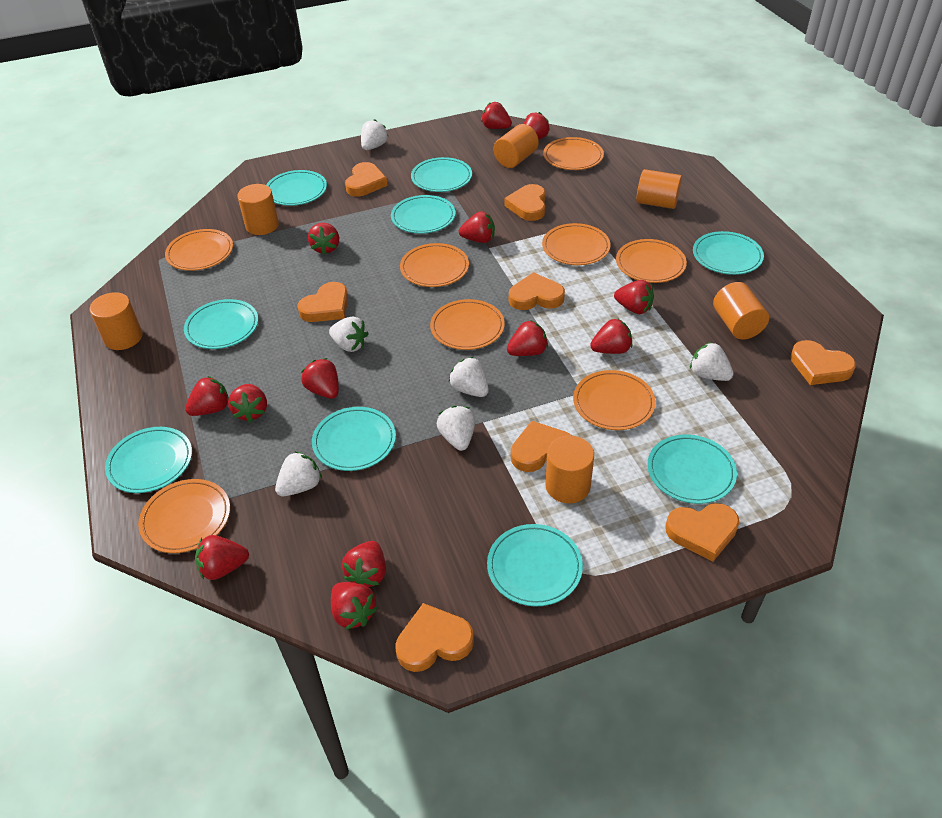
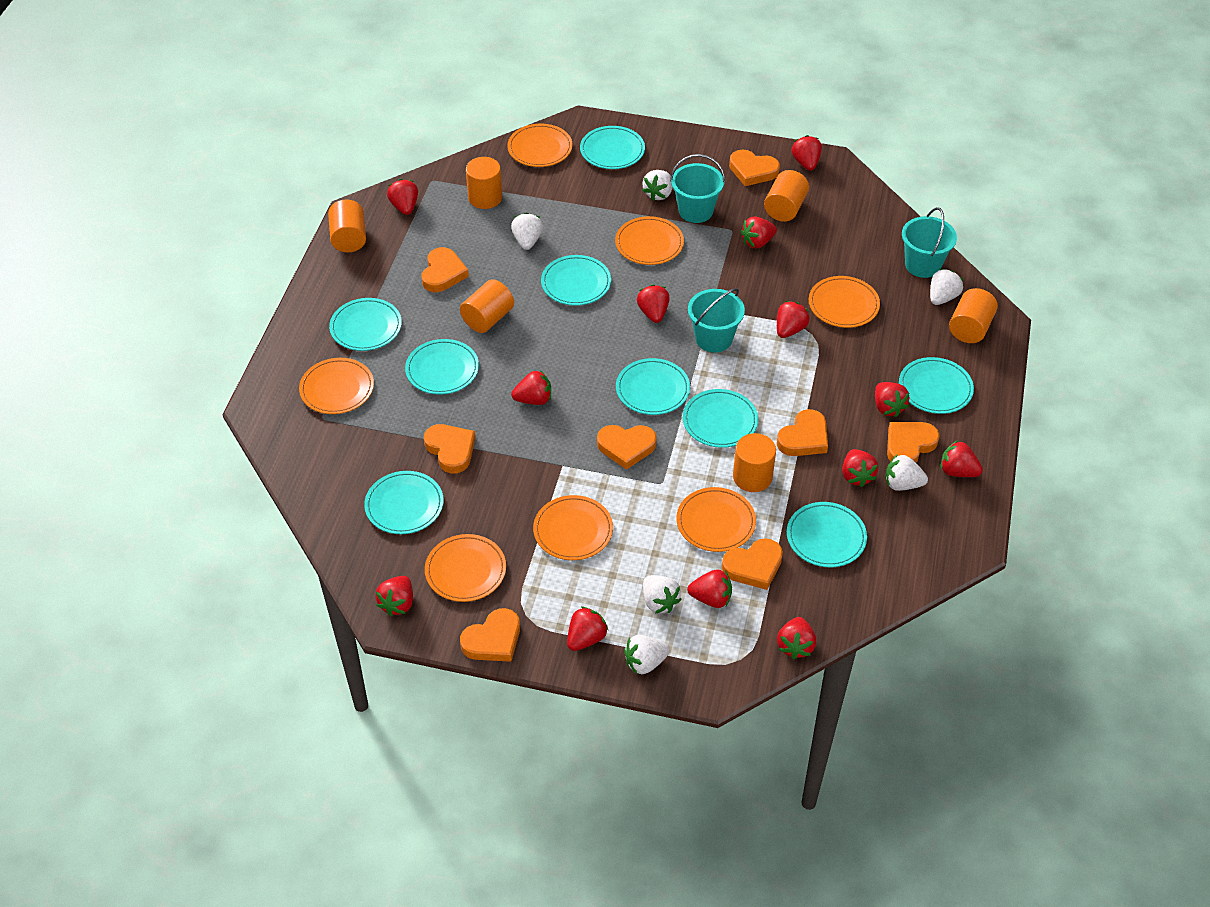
orange plate: 8 -> 7
turquoise bucket: 0 -> 3

